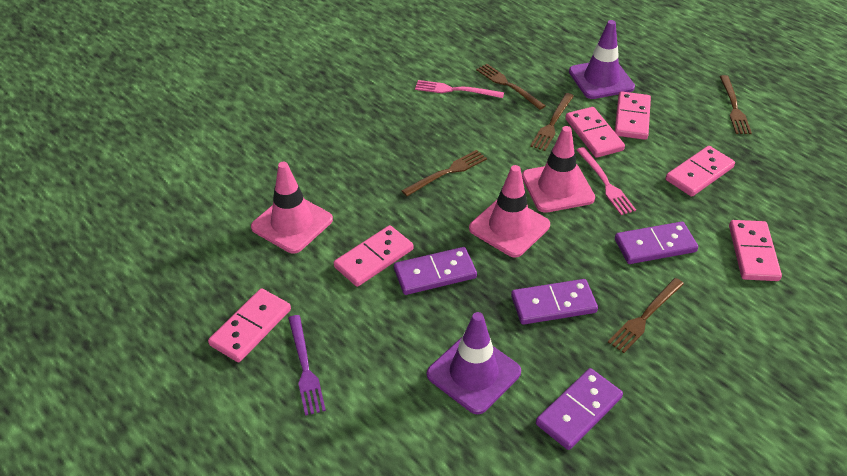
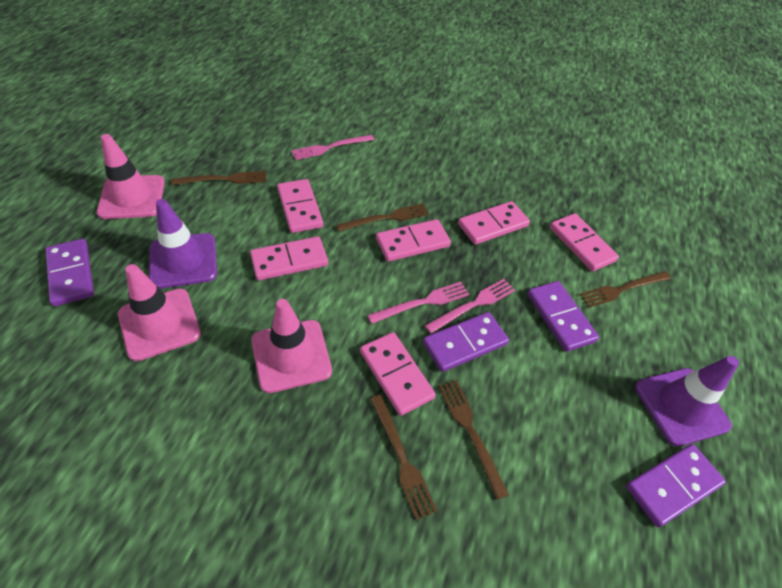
pink fork: 2 -> 3
purple fork: 1 -> 0

